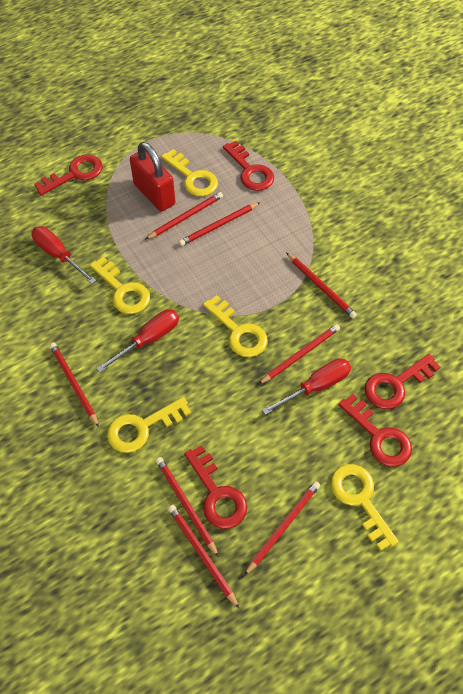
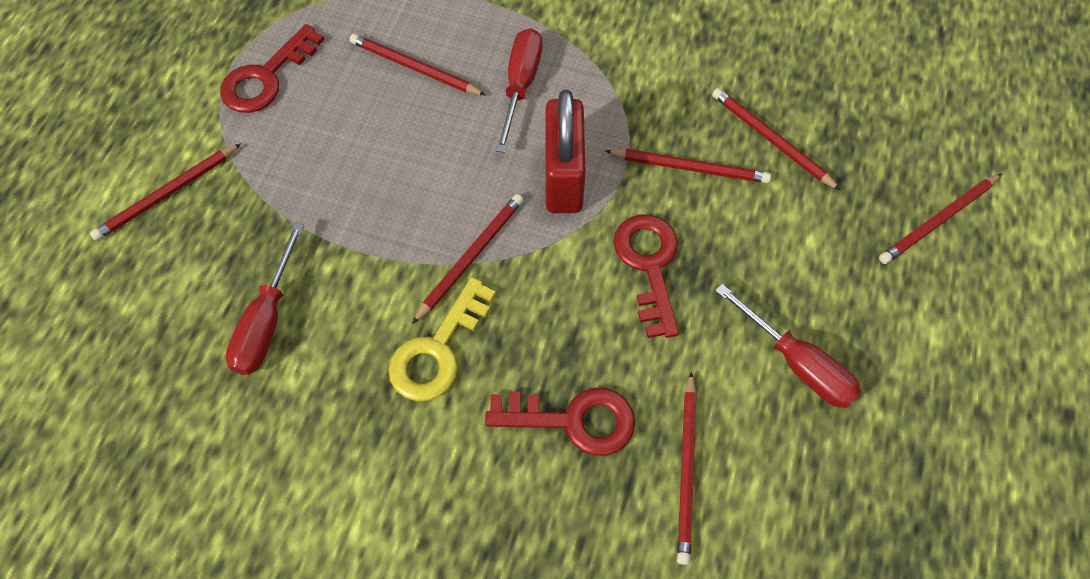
red key: 5 -> 3
red pencil: 8 -> 7
yellow key: 5 -> 1

